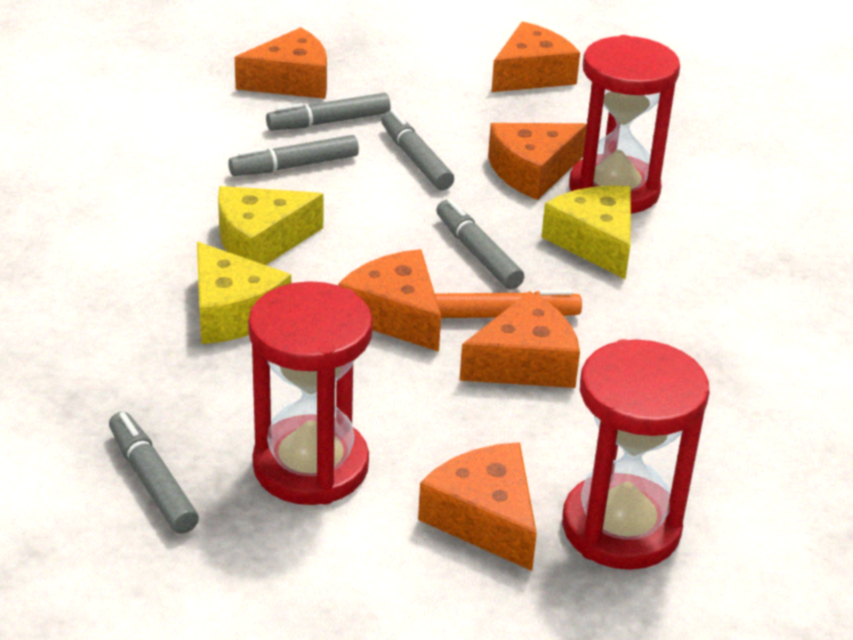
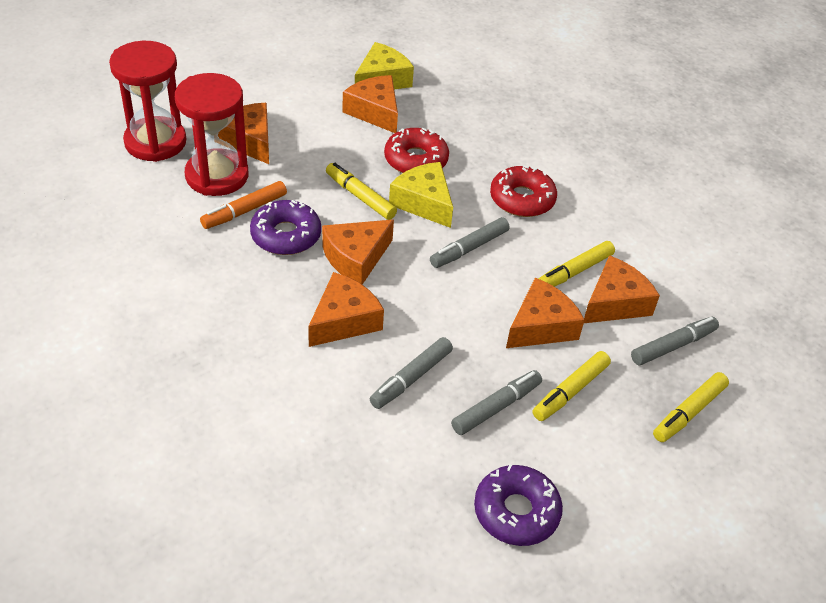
grey marker: 5 -> 4
purple donut: 0 -> 2
red donut: 0 -> 2
red hourglass: 3 -> 2
yellow cheese: 3 -> 2
yellow marker: 0 -> 4

